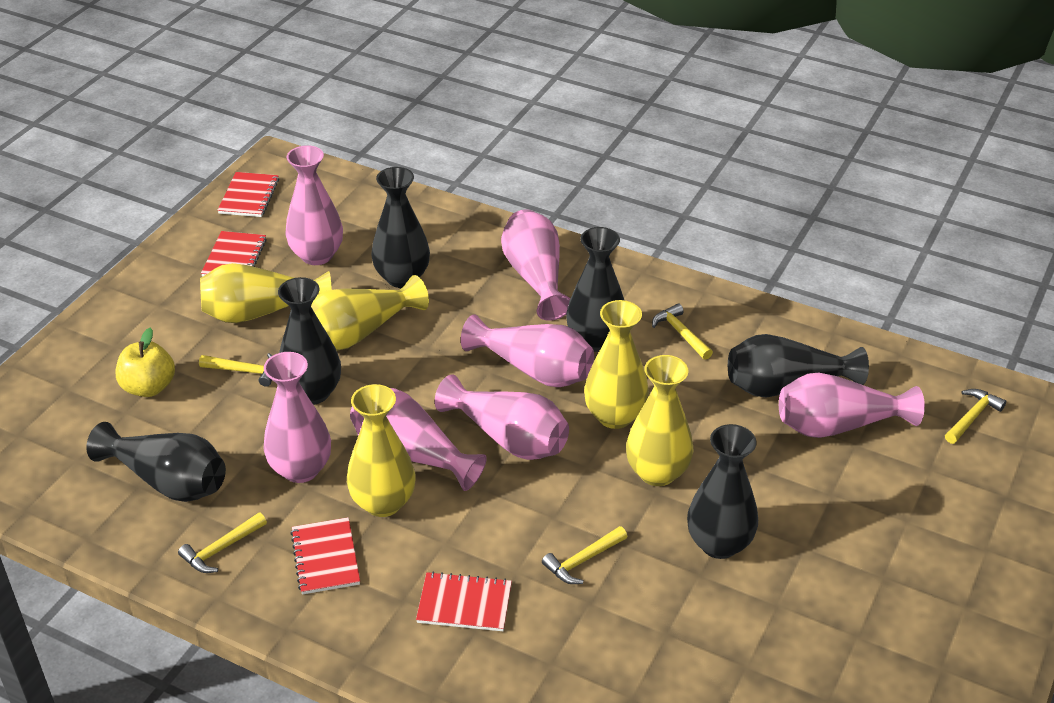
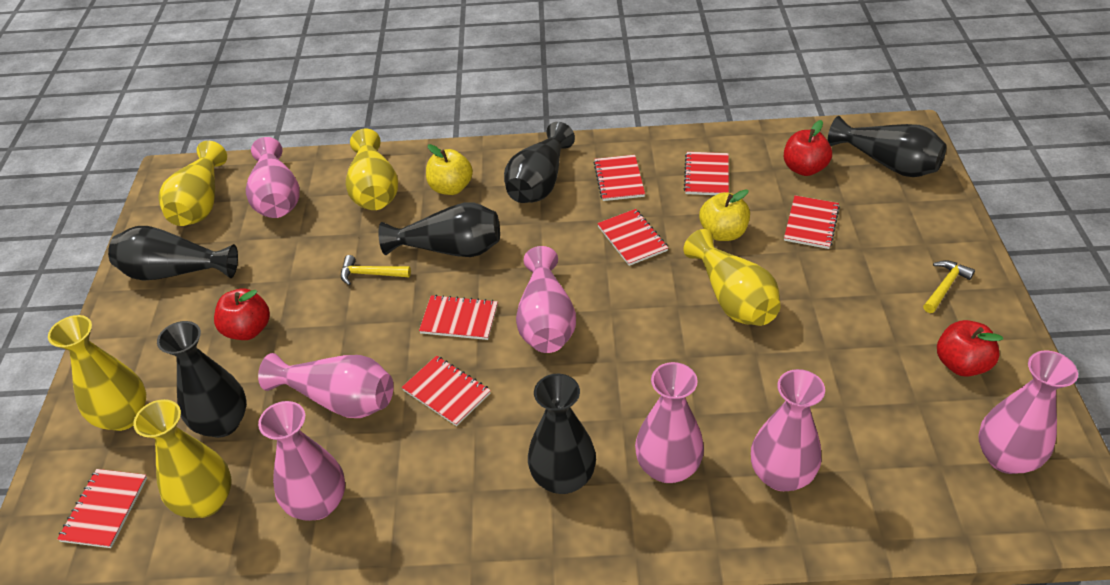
red apple: 0 -> 3
red notebook: 4 -> 7
yellow apple: 1 -> 2
yellow hammer: 5 -> 2

